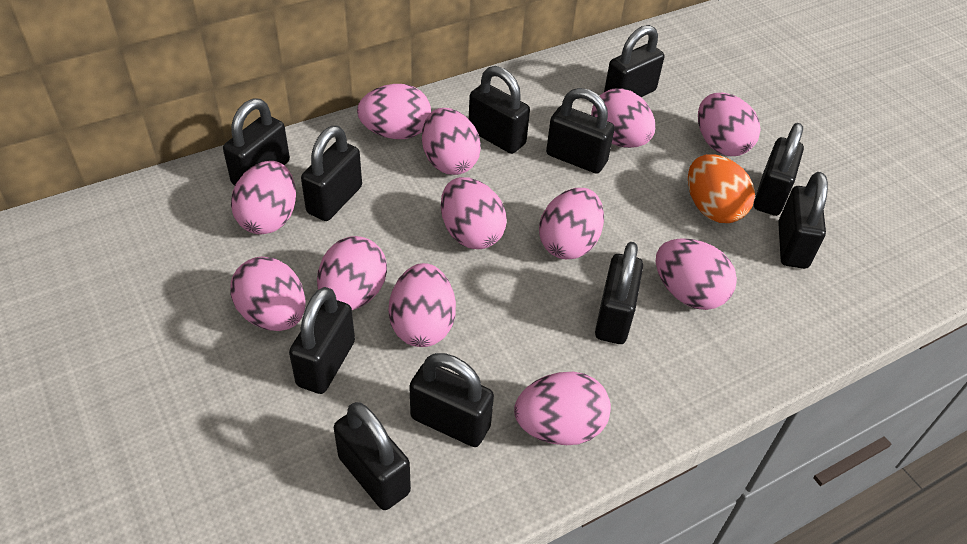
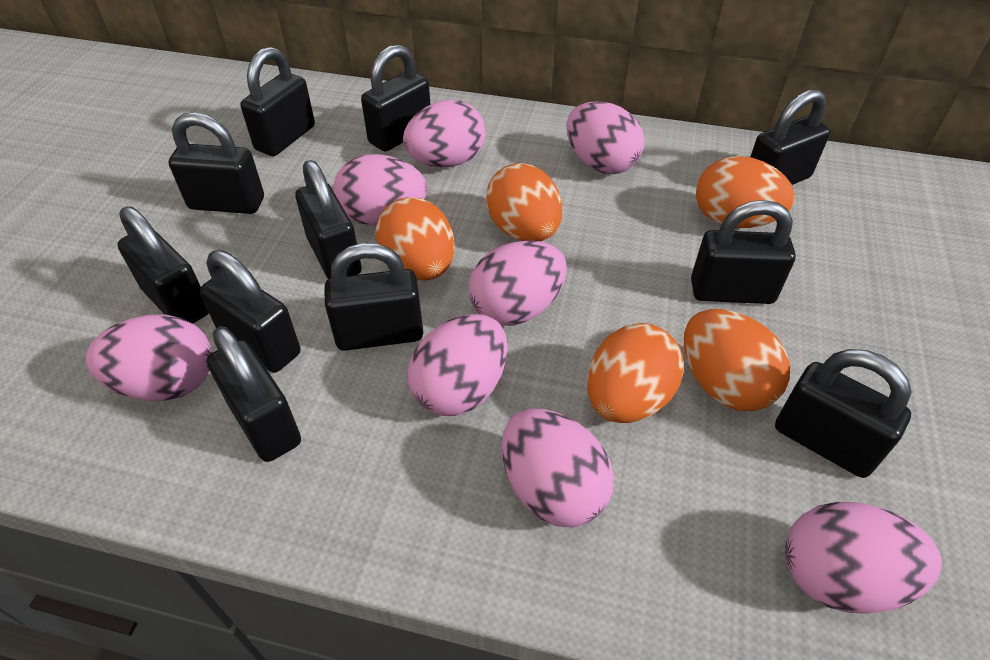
orange egg: 1 -> 5
pink egg: 12 -> 8

